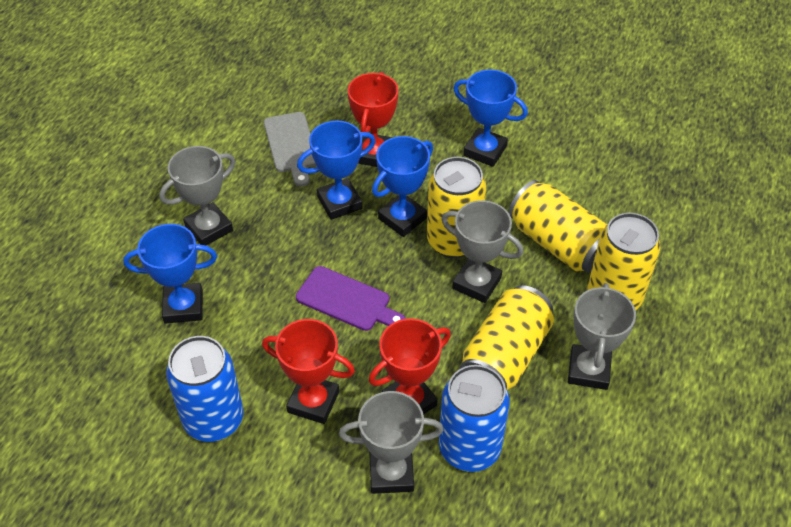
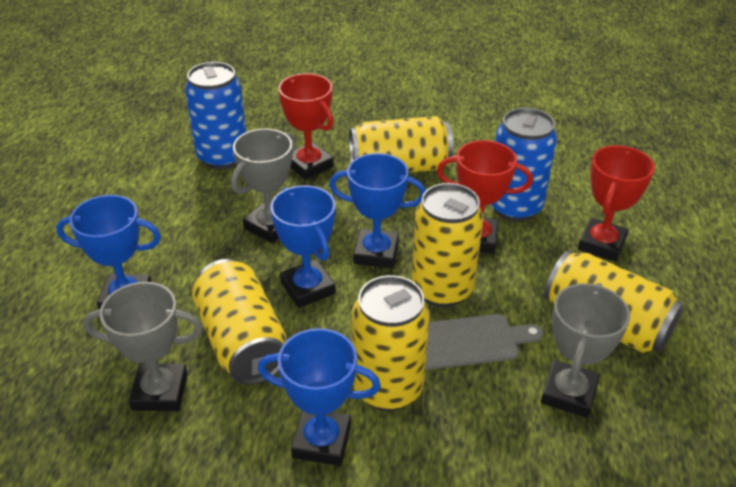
grey trophy: 4 -> 3
purple cutting board: 1 -> 0
yellow can: 4 -> 5

